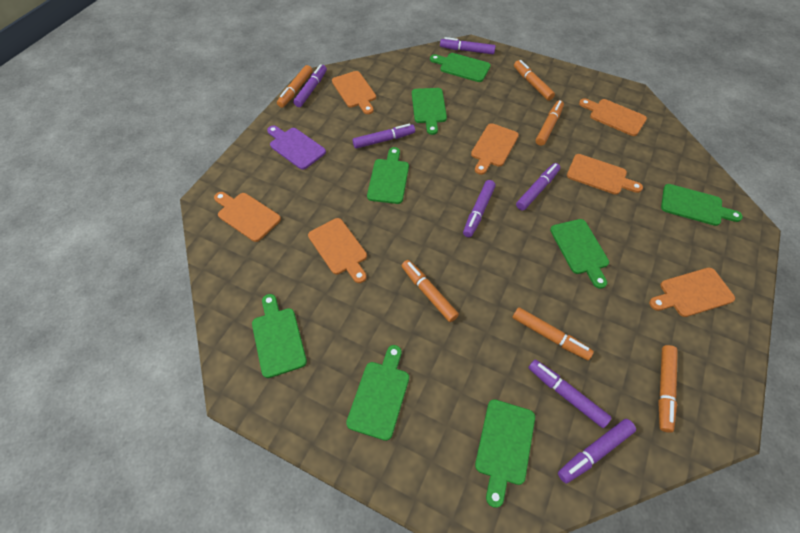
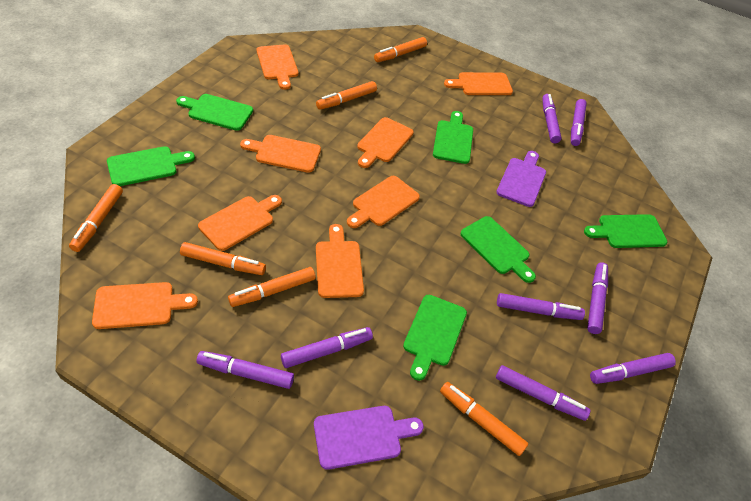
green cutting board: 8 -> 6
orange cutting board: 7 -> 8
purple cutting board: 1 -> 2
purple marker: 7 -> 8

